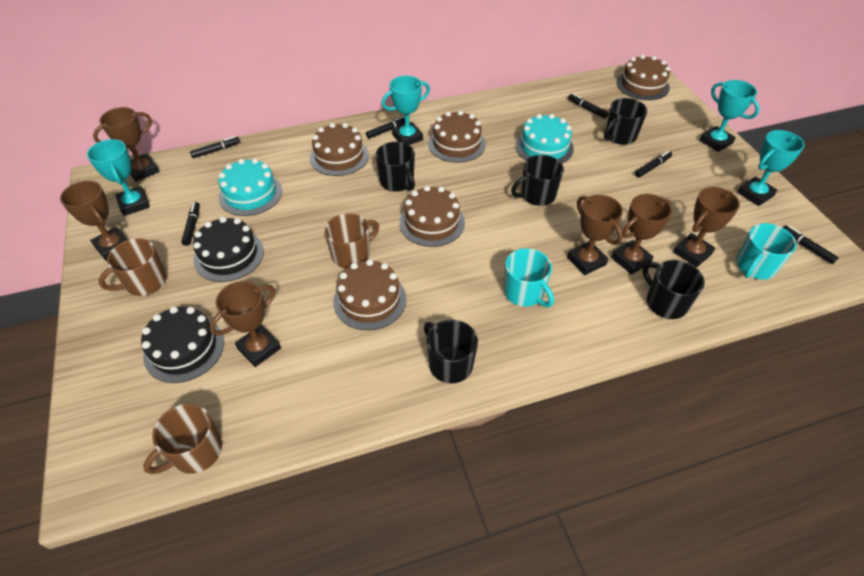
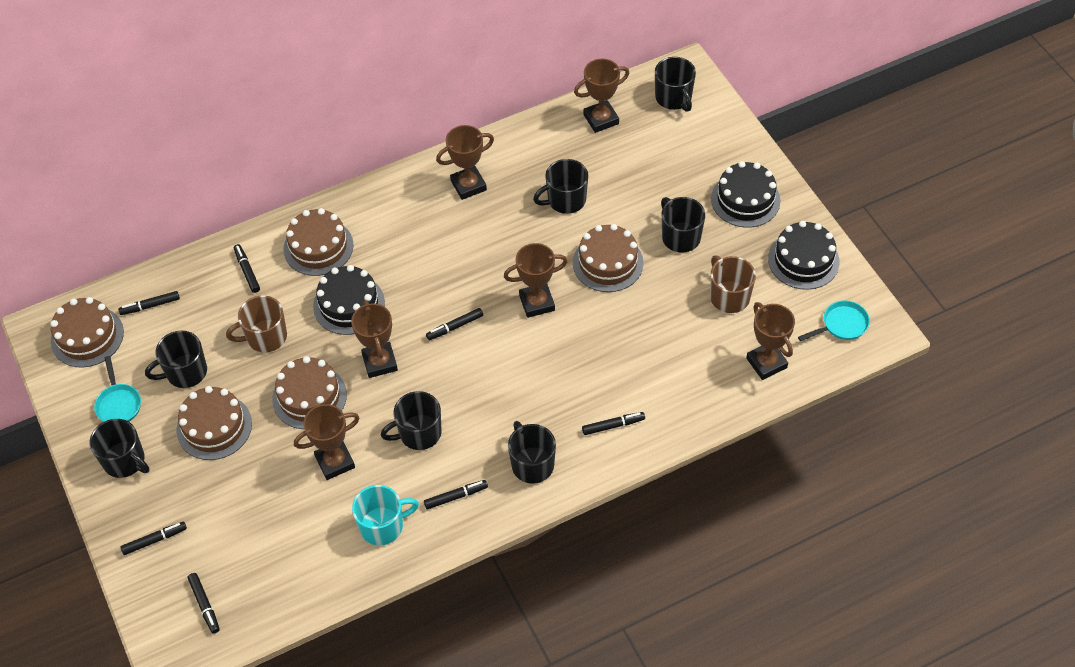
black cake: 2 -> 3
black marker: 6 -> 7
black mug: 5 -> 7
brown mug: 3 -> 2
turquoise cake: 2 -> 0
turquoise mug: 2 -> 1
turquoise pan: 0 -> 2
turquoise trophy: 4 -> 0

